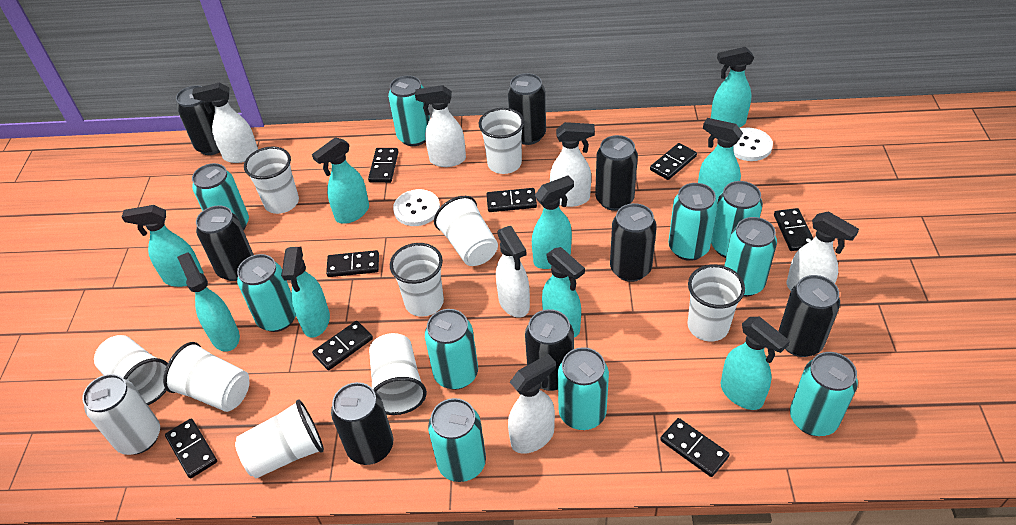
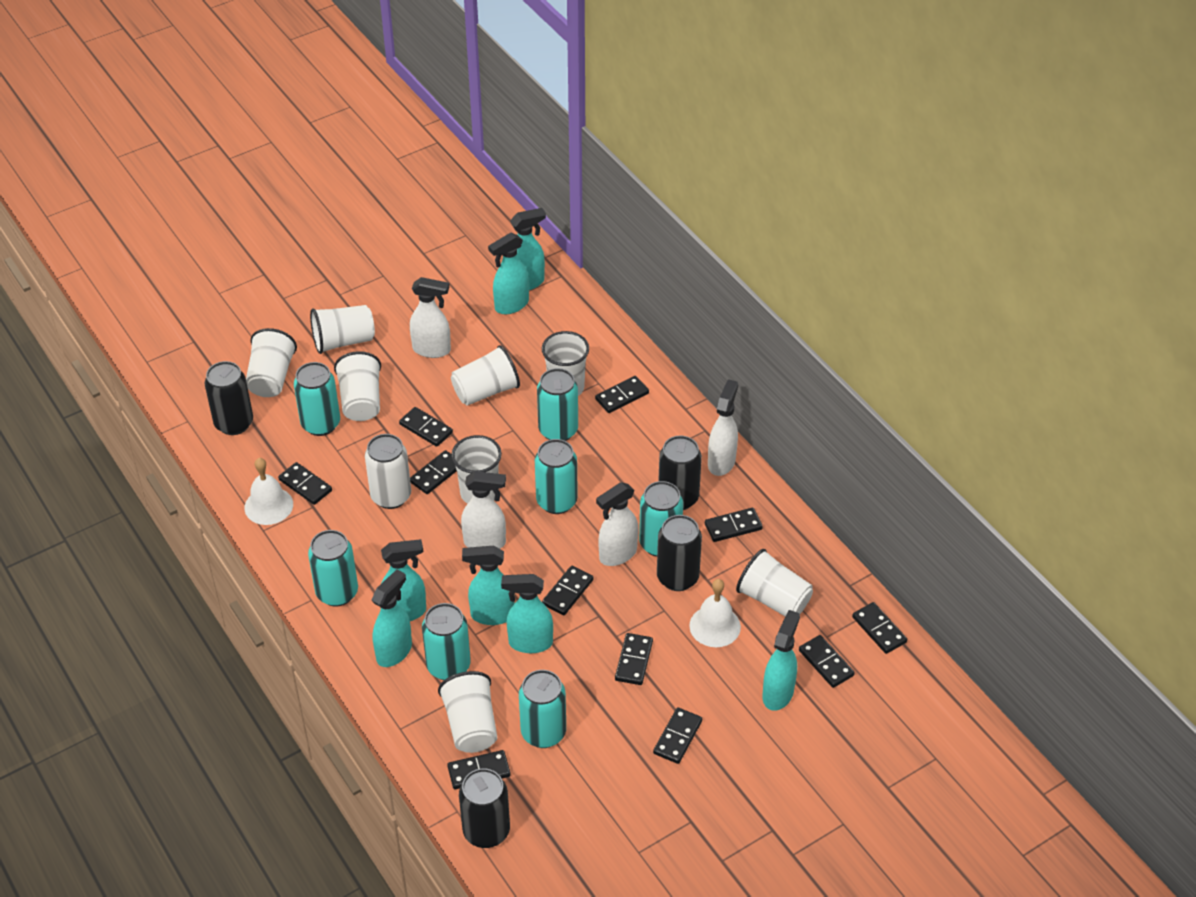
black can: 8 -> 4
black domino: 8 -> 11
turquoise can: 10 -> 7
turquoise spray bottle: 9 -> 7
white bell: 0 -> 2
white button: 2 -> 0
white cup: 9 -> 8
white spray bottle: 6 -> 4

